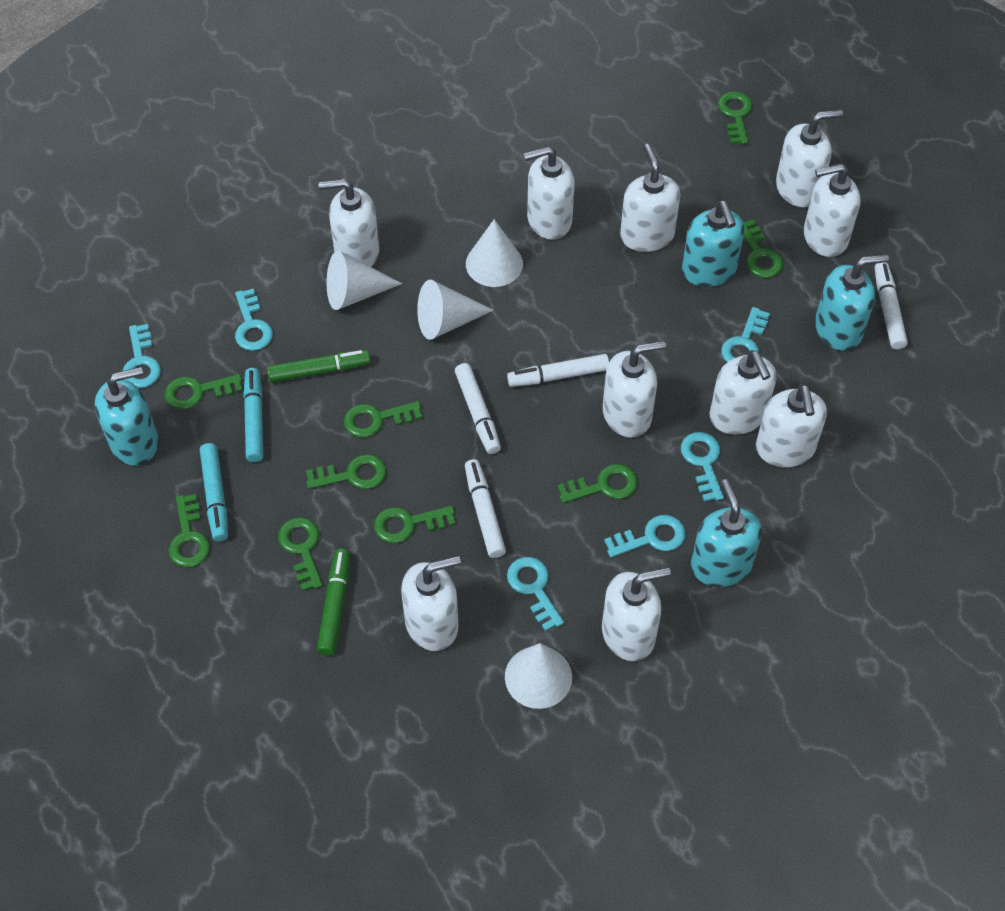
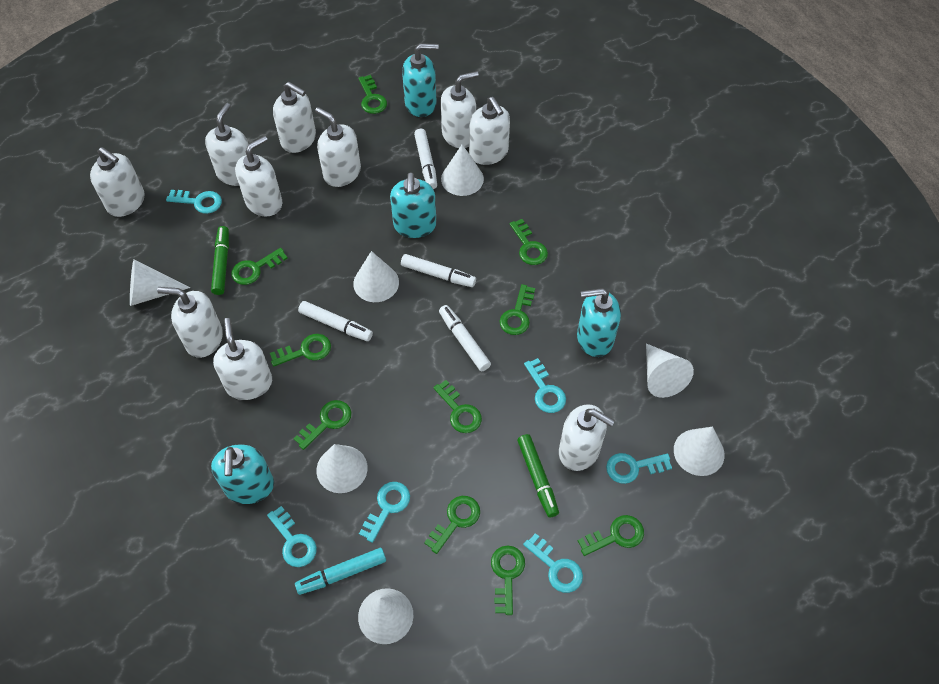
green key: 9 -> 10
turquoise marker: 2 -> 1
white cone: 4 -> 7

